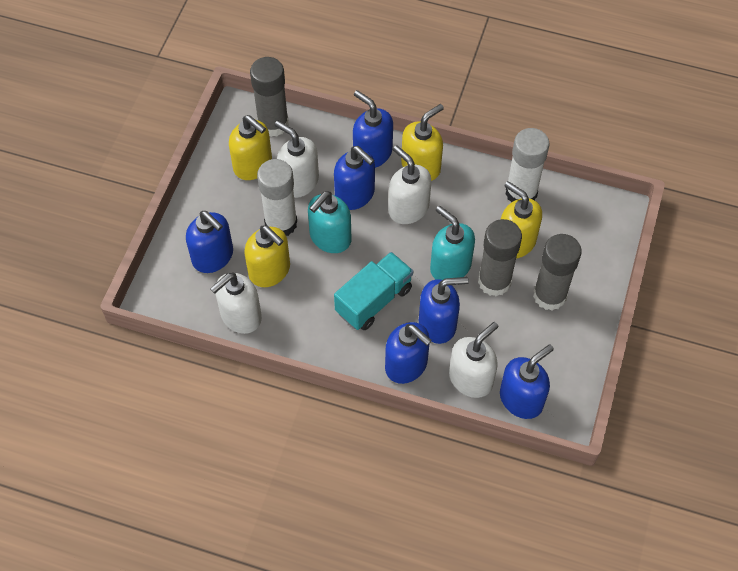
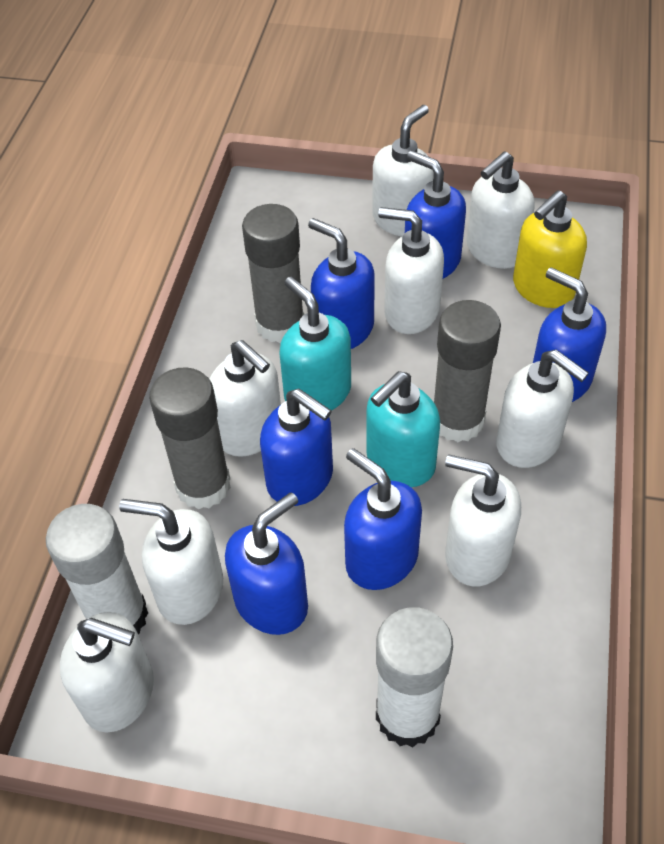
turquoise truck: 1 -> 0
white soap dispenser: 4 -> 8
yellow soap dispenser: 4 -> 1

